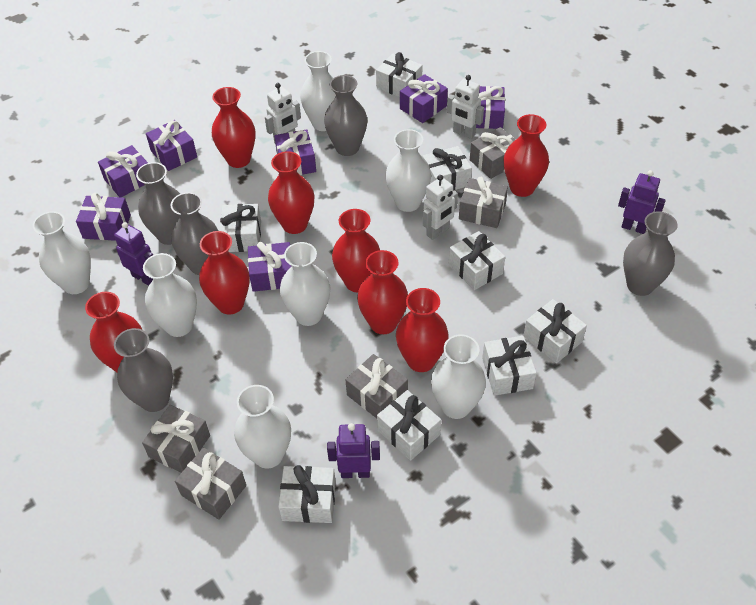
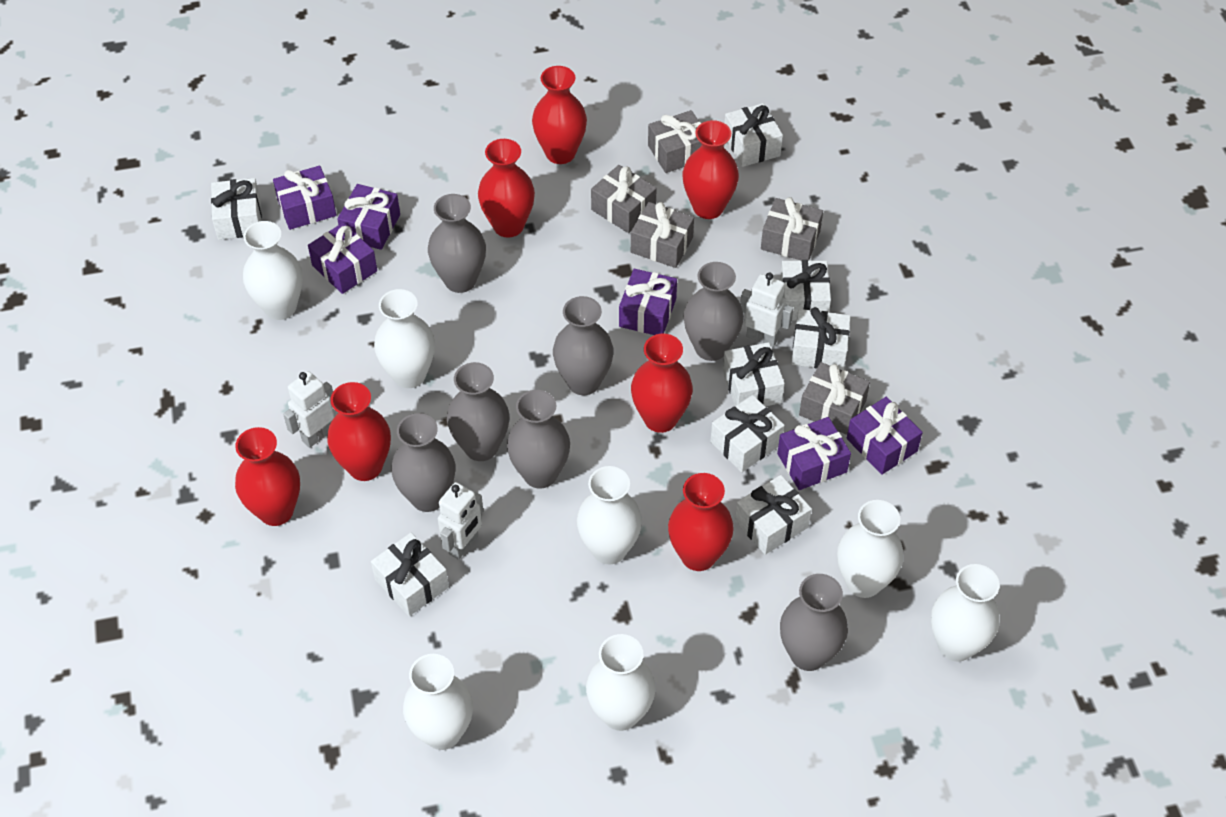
grey vase: 5 -> 7
purple gift: 7 -> 6
purple robot: 3 -> 0
red vase: 8 -> 7

